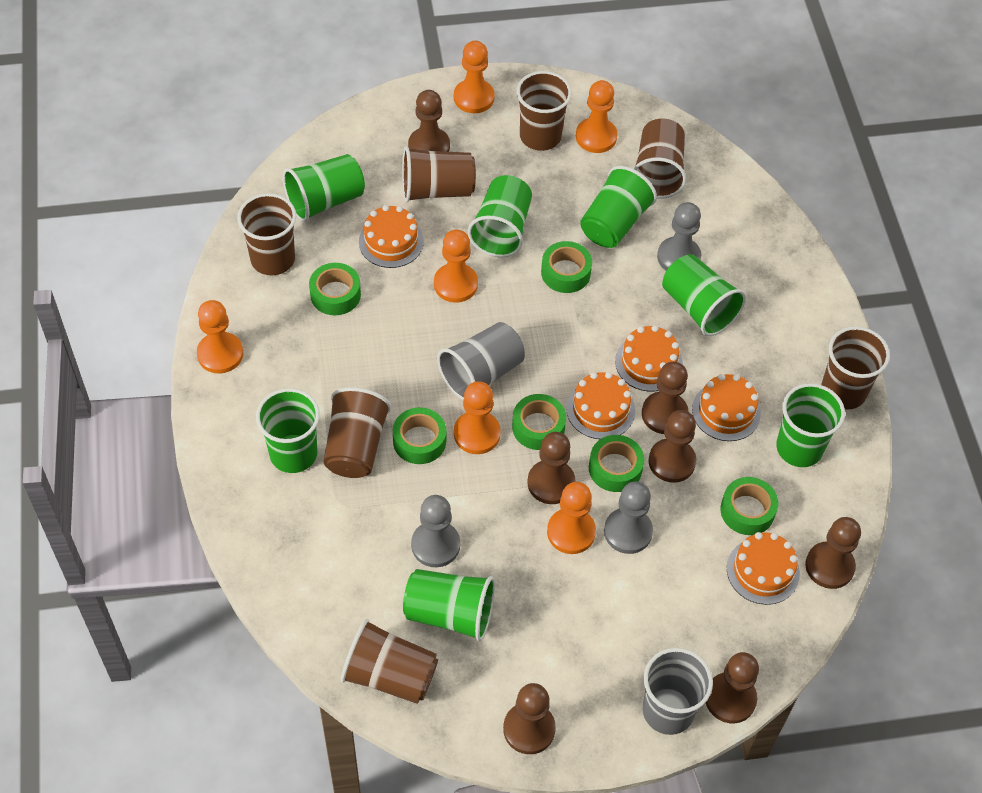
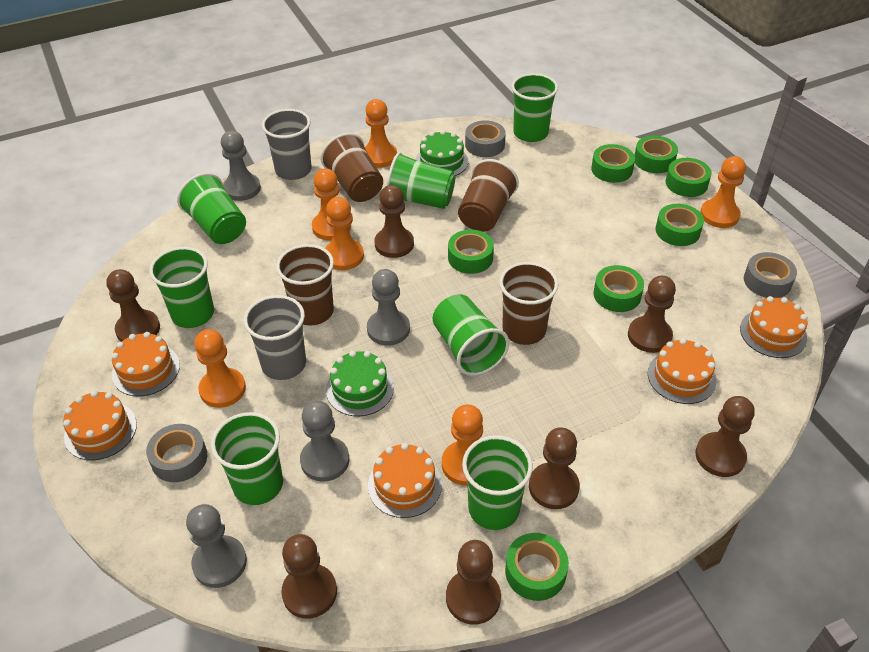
brown cup: 7 -> 4
green cake: 0 -> 2
green tape: 6 -> 7
grey pawn: 3 -> 4
grey tape: 0 -> 3

